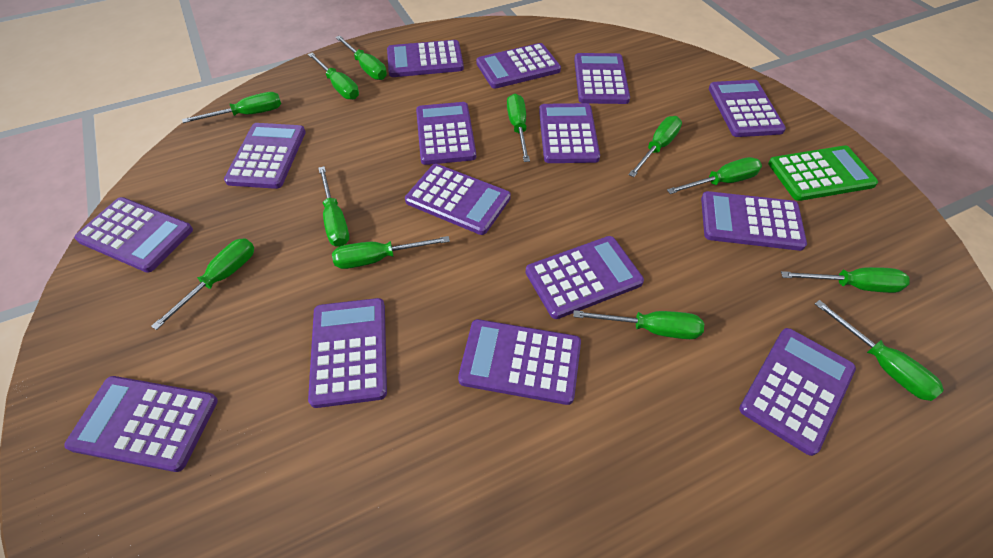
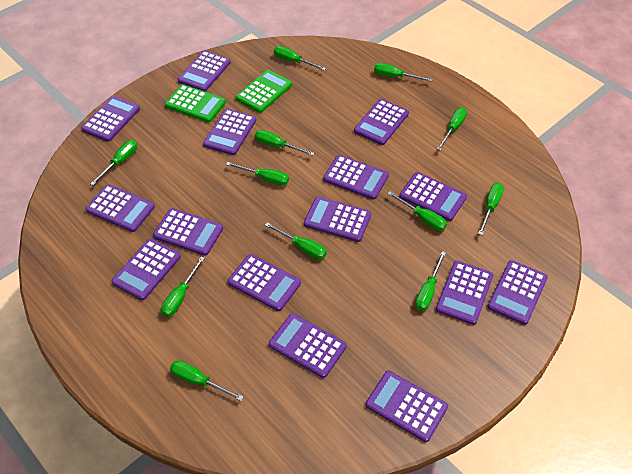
green calculator: 1 -> 2

